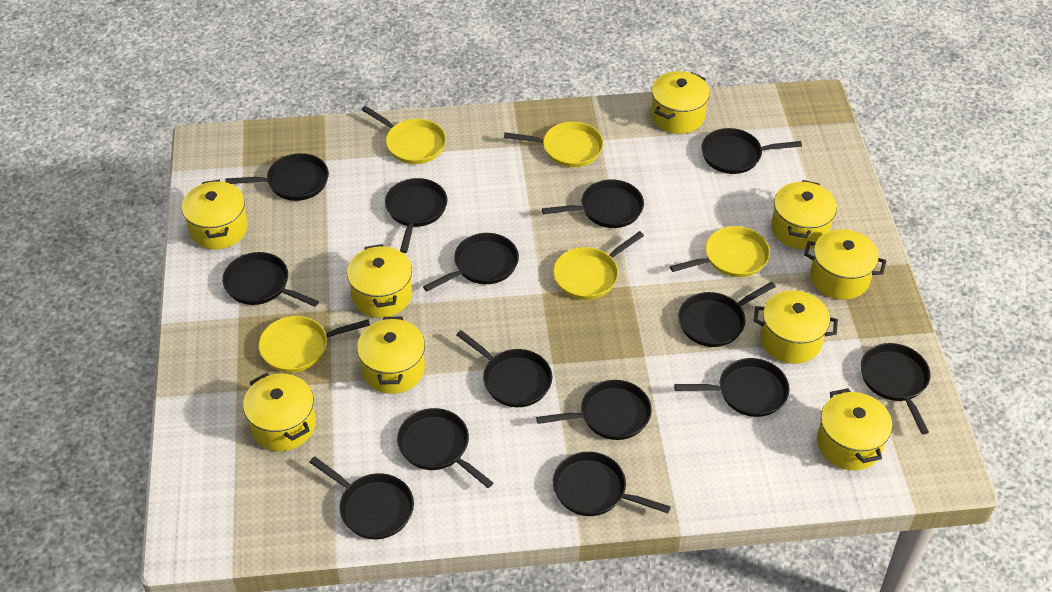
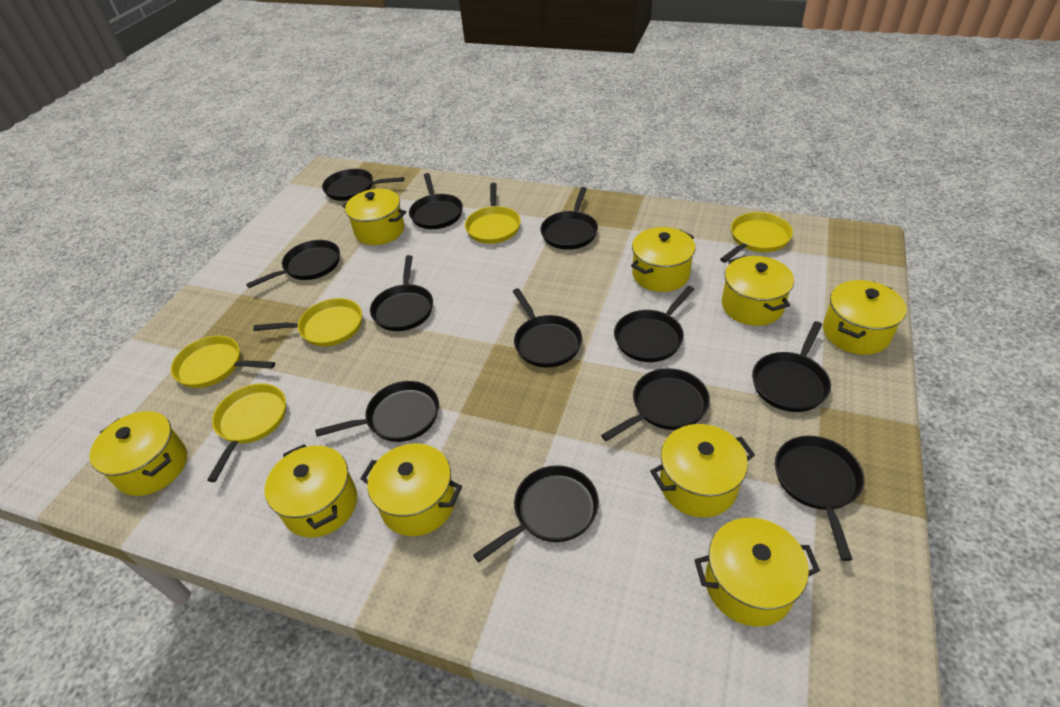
black pan: 14 -> 12

